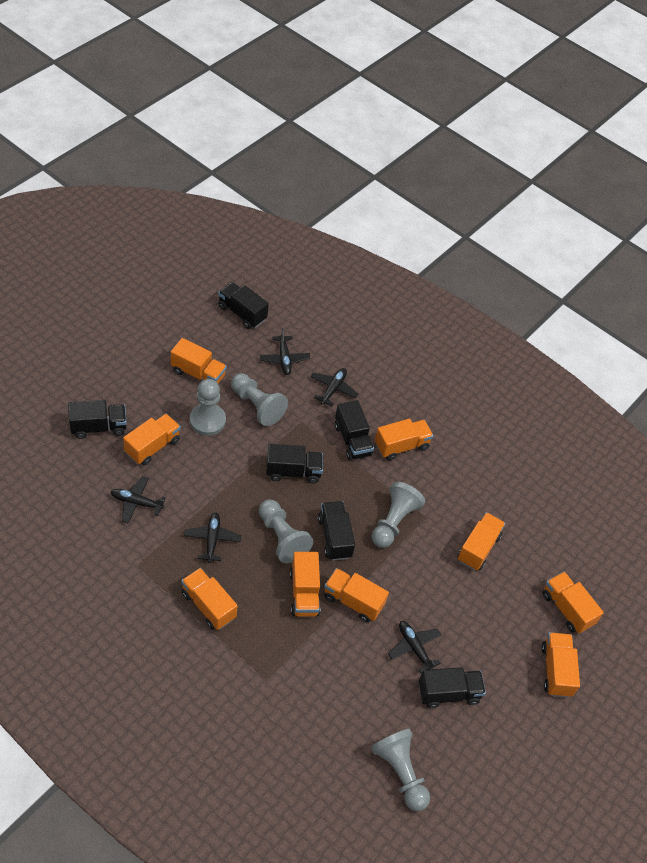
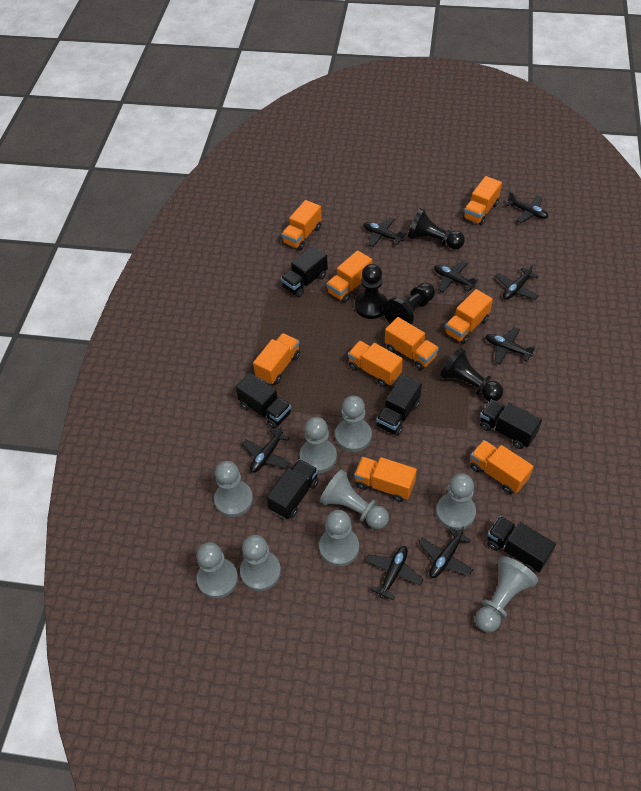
black pawn: 0 -> 4
black plane: 5 -> 8
grey pawn: 5 -> 9

